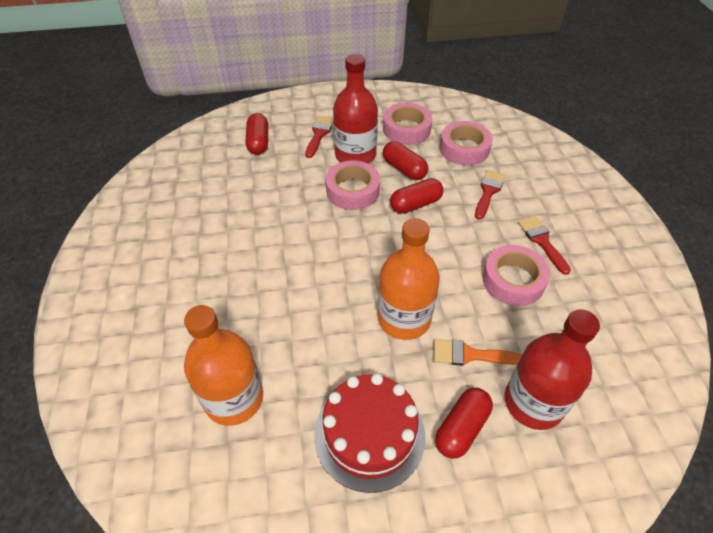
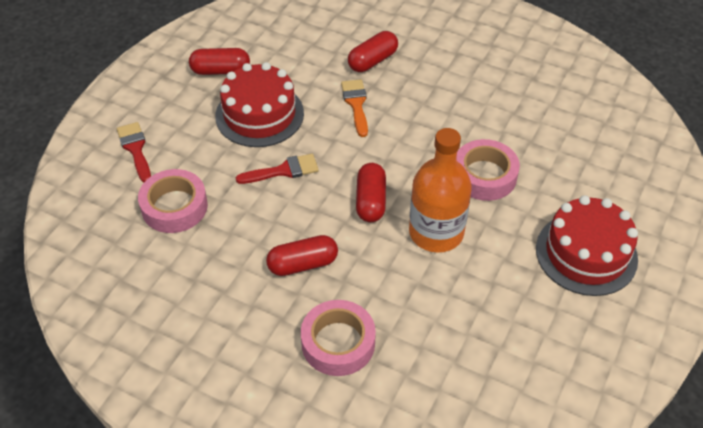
orange bottle: 2 -> 1
pink tape: 4 -> 3
red bottle: 2 -> 0
red brush: 3 -> 2
red cake: 1 -> 2

